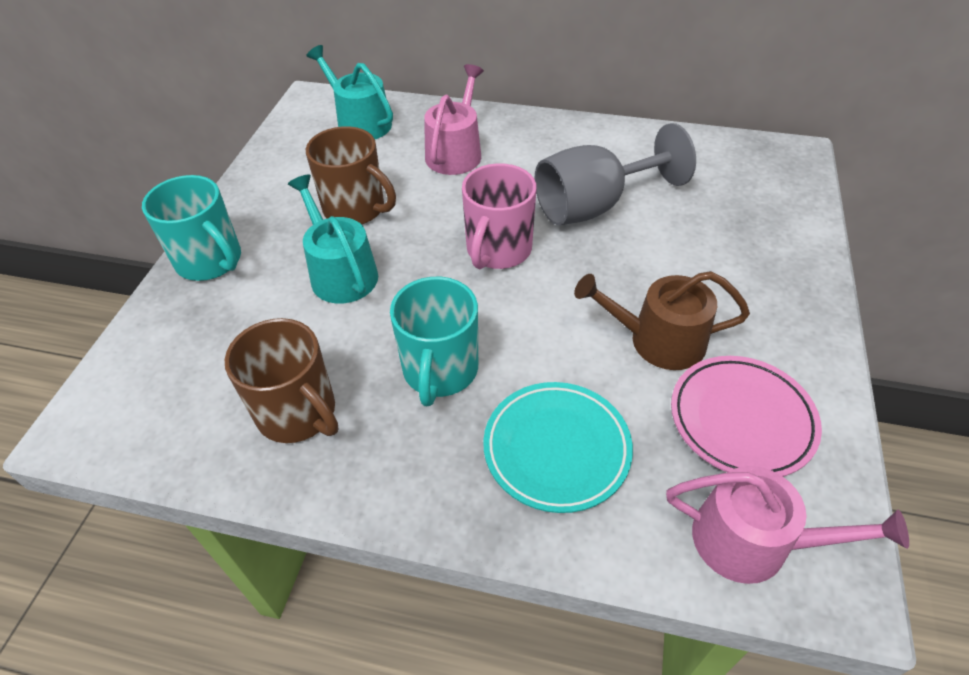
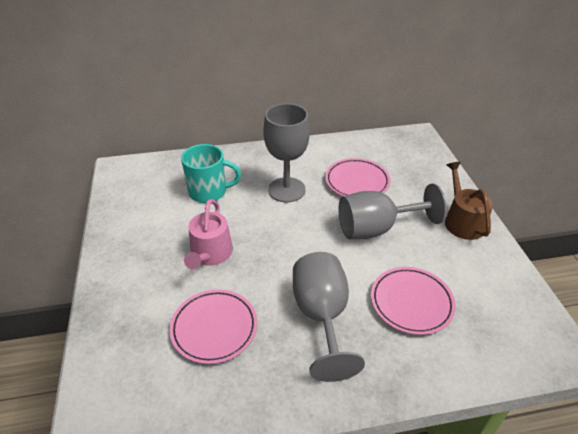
brown mug: 2 -> 0
grey goblet: 1 -> 3
pink mug: 1 -> 0
pink plate: 1 -> 3
pink watering can: 2 -> 1
turquoise mug: 2 -> 1
turquoise plate: 1 -> 0
turquoise watering can: 2 -> 0

